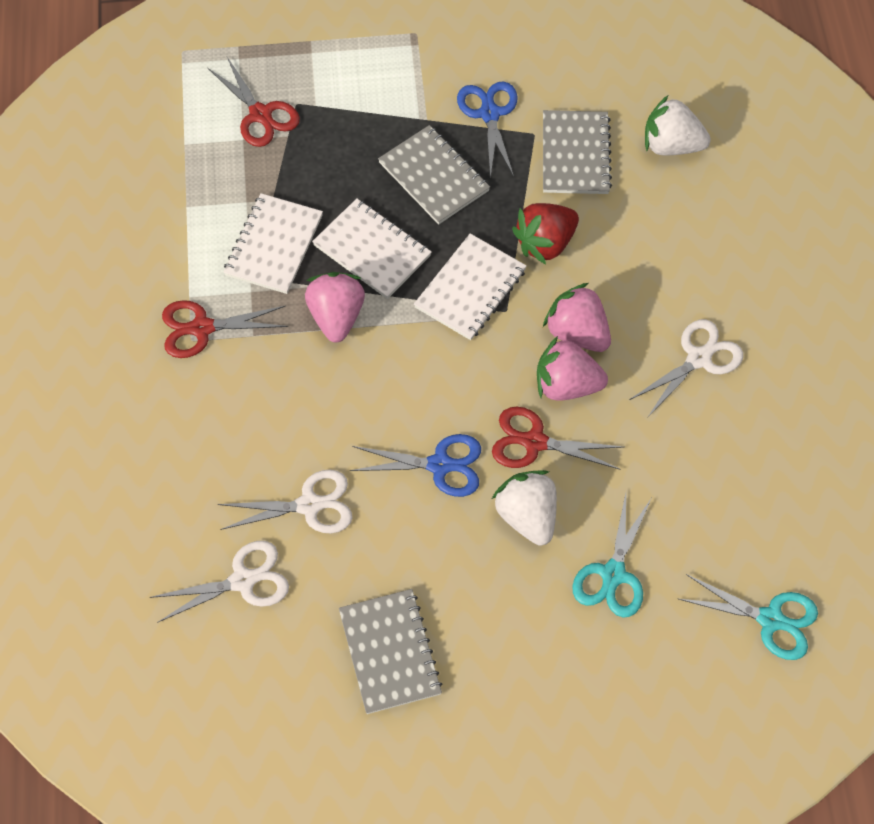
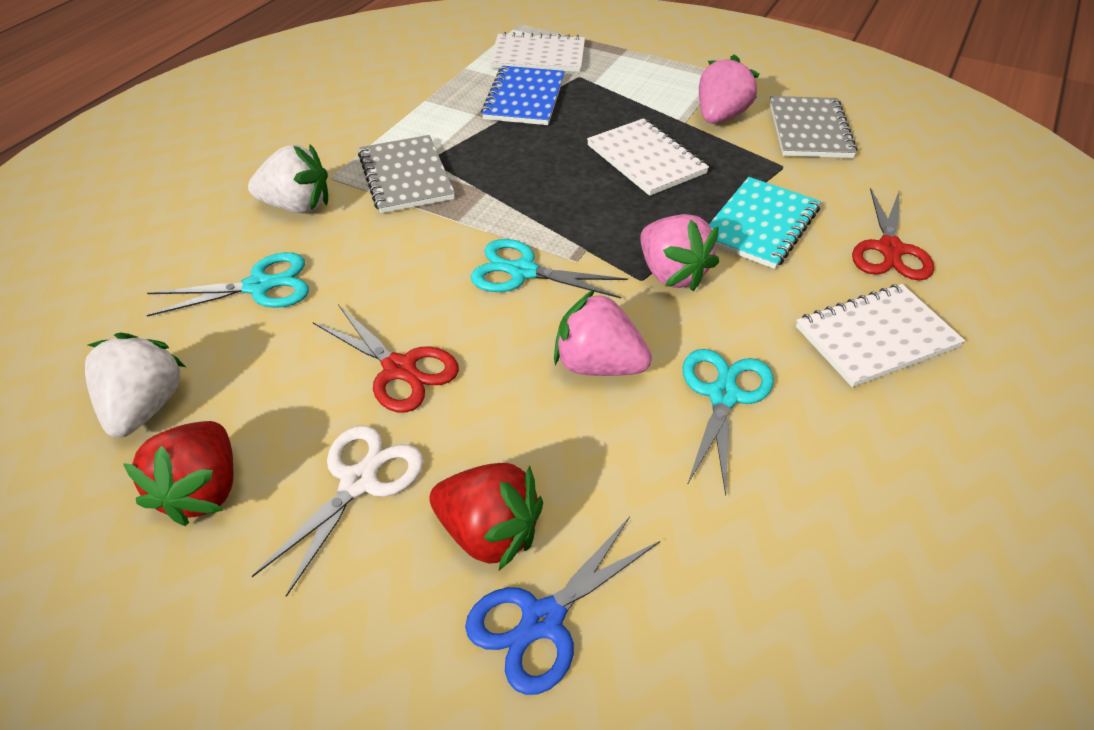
blue notebook: 0 -> 1
blue scissors: 2 -> 1
grey notebook: 3 -> 2
red scissors: 3 -> 2
red strawberry: 1 -> 2
turquoise notebook: 0 -> 1
turquoise scissors: 2 -> 3
white scissors: 3 -> 1

